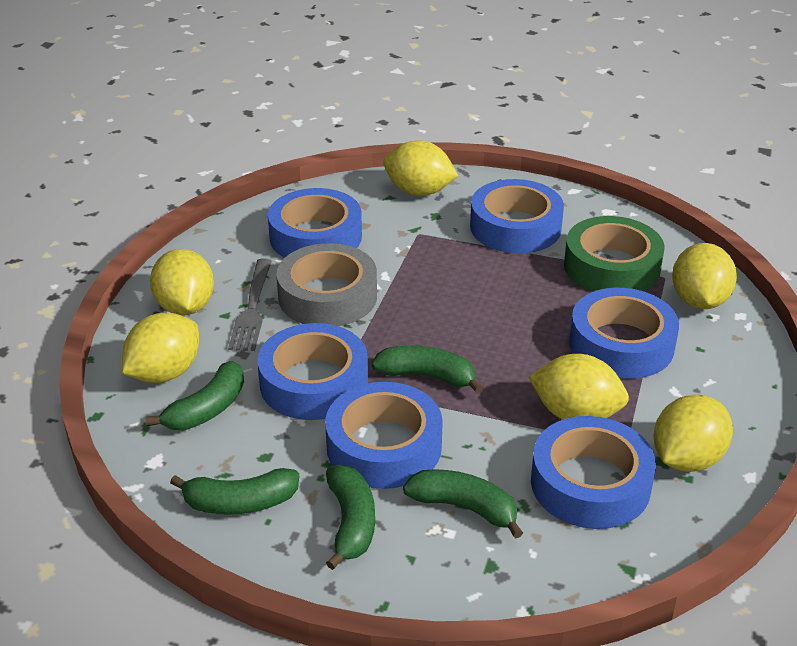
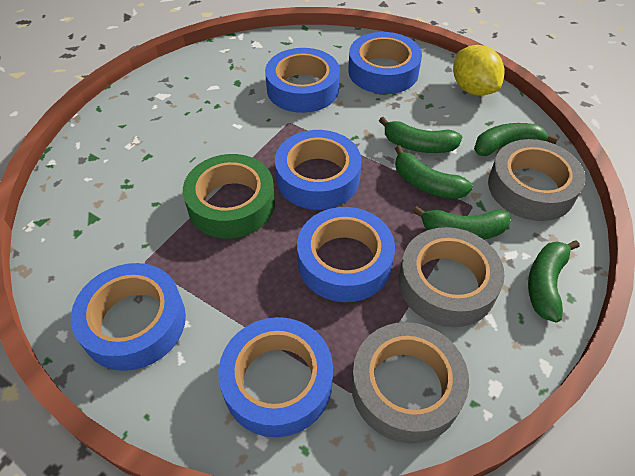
grey fork: 1 -> 0
grey tape: 1 -> 3
yellow lemon: 6 -> 1

